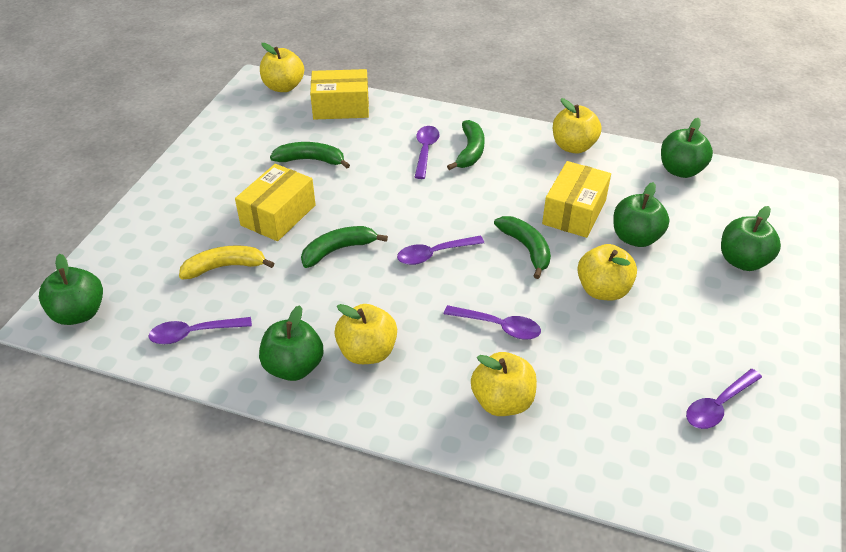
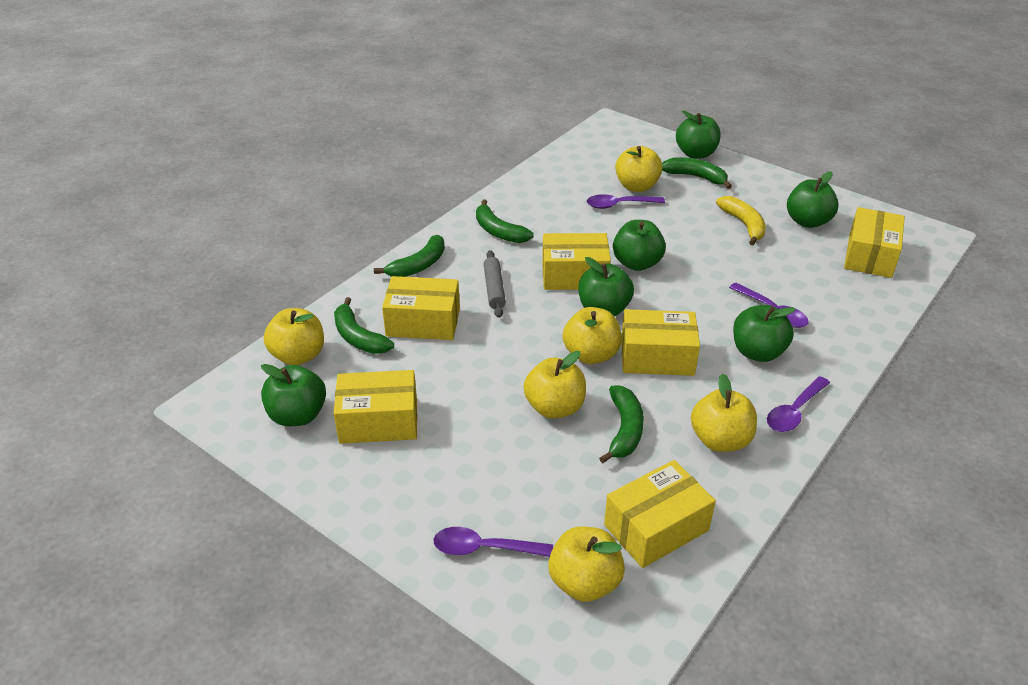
green apple: 5 -> 6
green banana: 4 -> 5
grey rolling pin: 0 -> 1
purple spoon: 5 -> 4
yellow apple: 5 -> 6
yellow box: 3 -> 6

